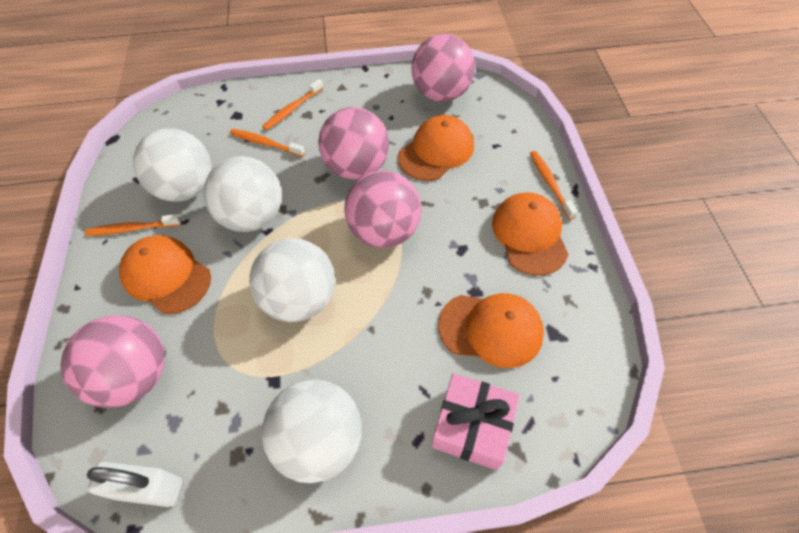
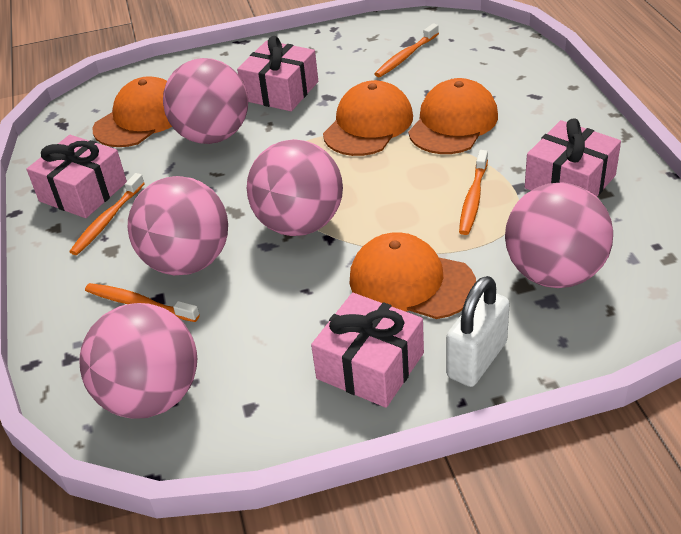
pink ball: 4 -> 5
pink gift: 1 -> 4
white ball: 4 -> 0

